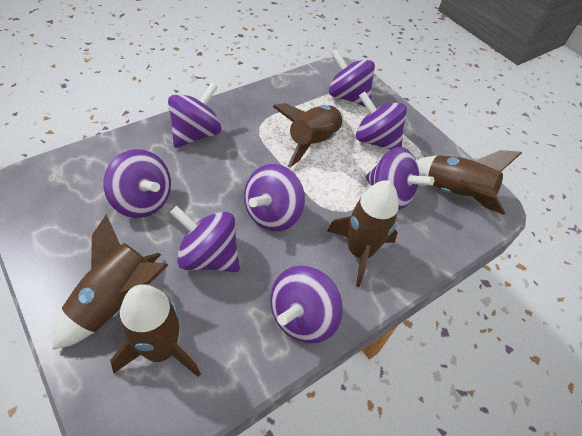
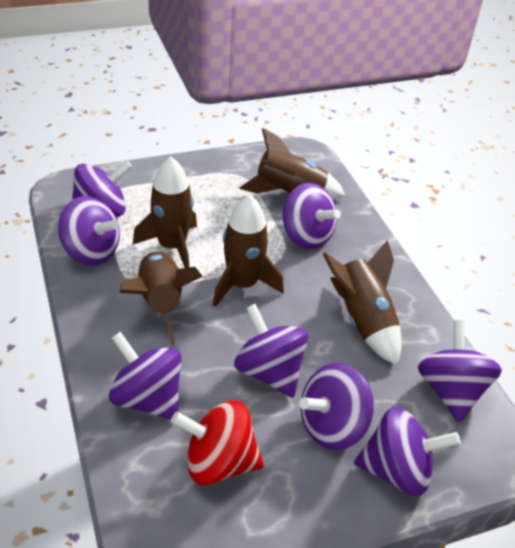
red spinning top: 0 -> 1

